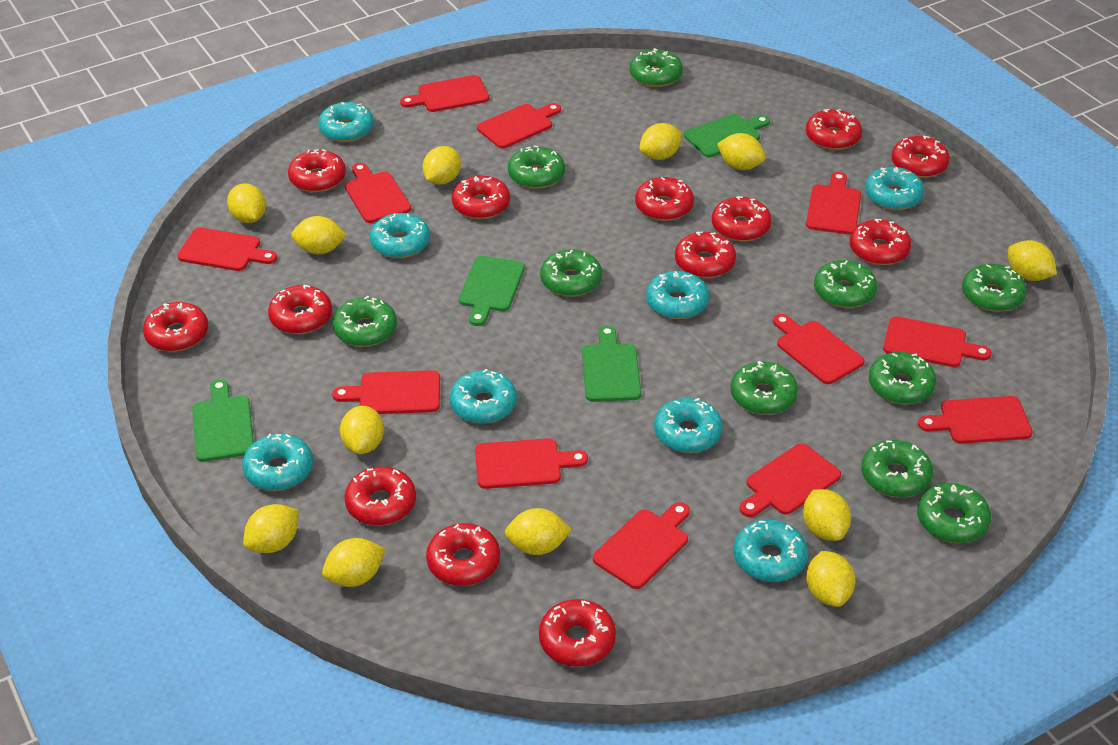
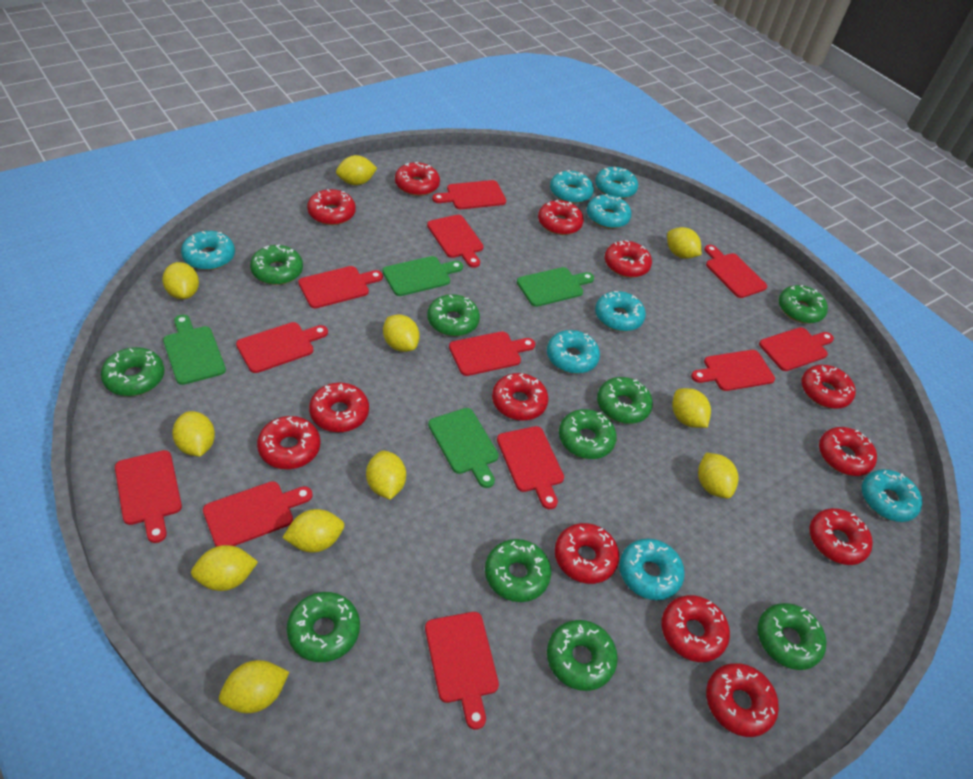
yellow lemon: 12 -> 11

